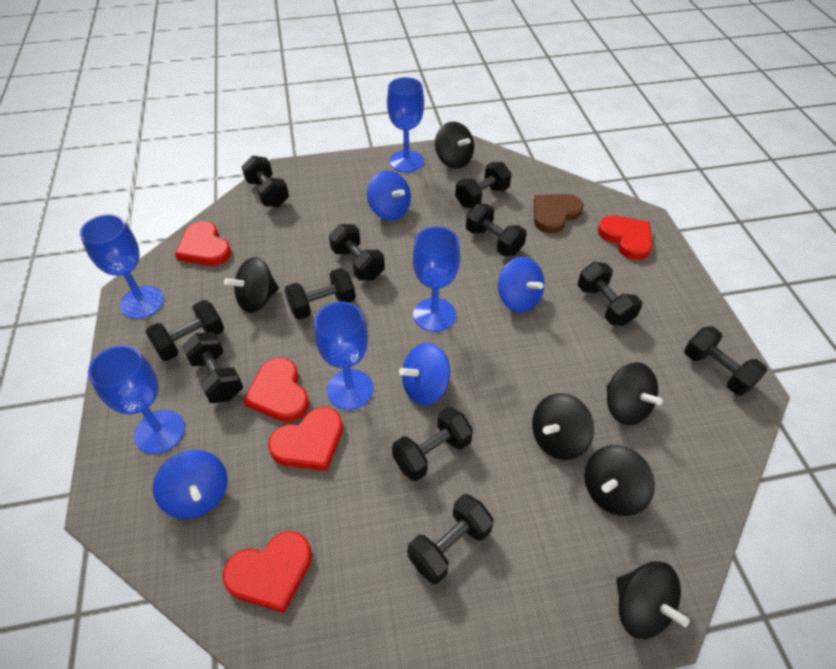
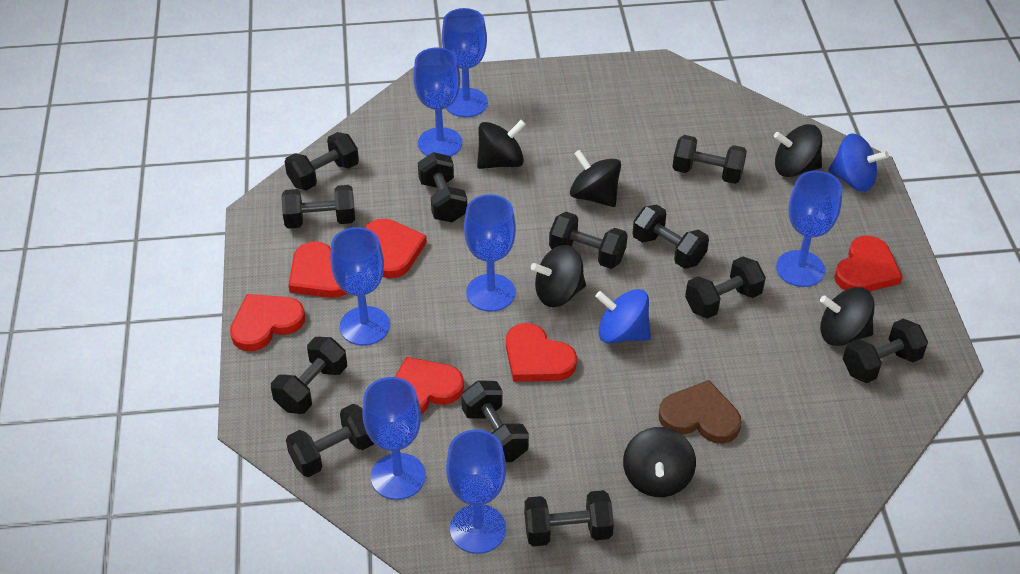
black dumbbell: 11 -> 12
blue goblet: 5 -> 7
blue spinning top: 4 -> 2
red heart: 5 -> 6

